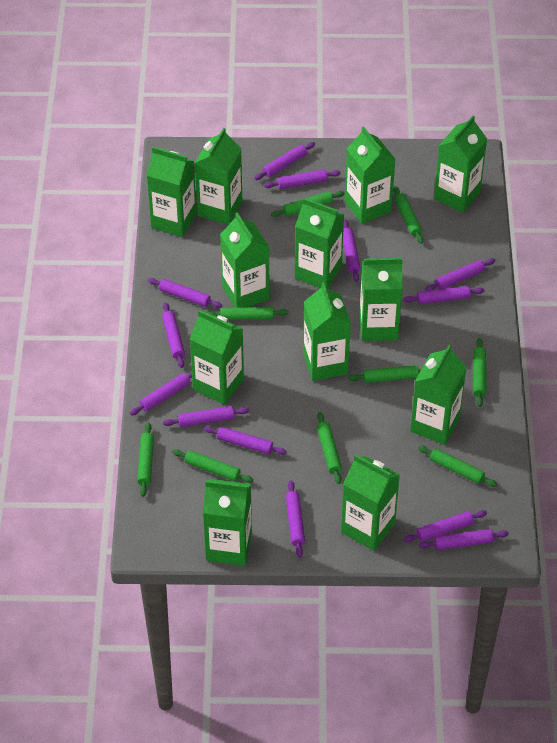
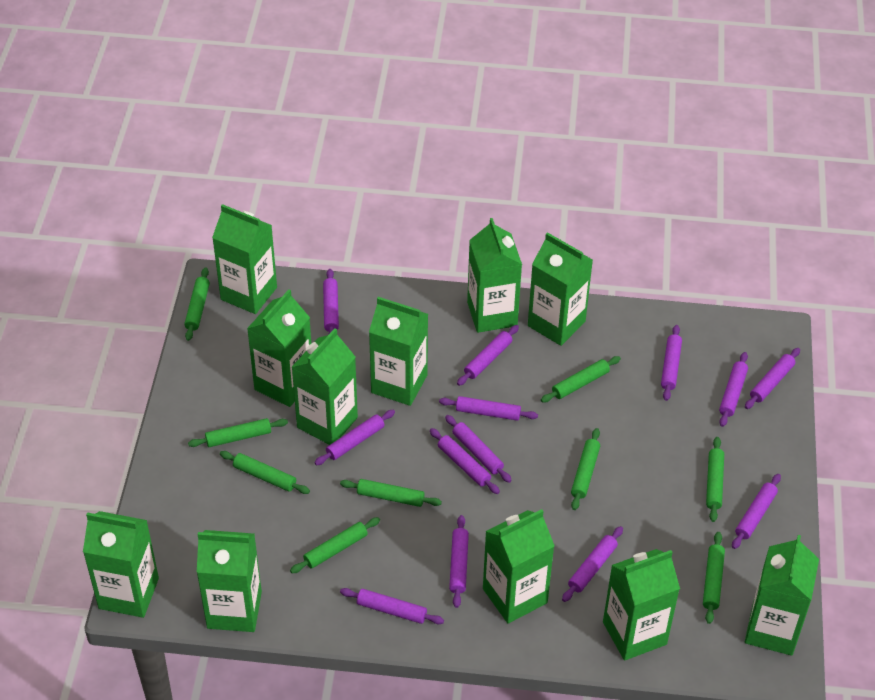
green carton: 12 -> 11

